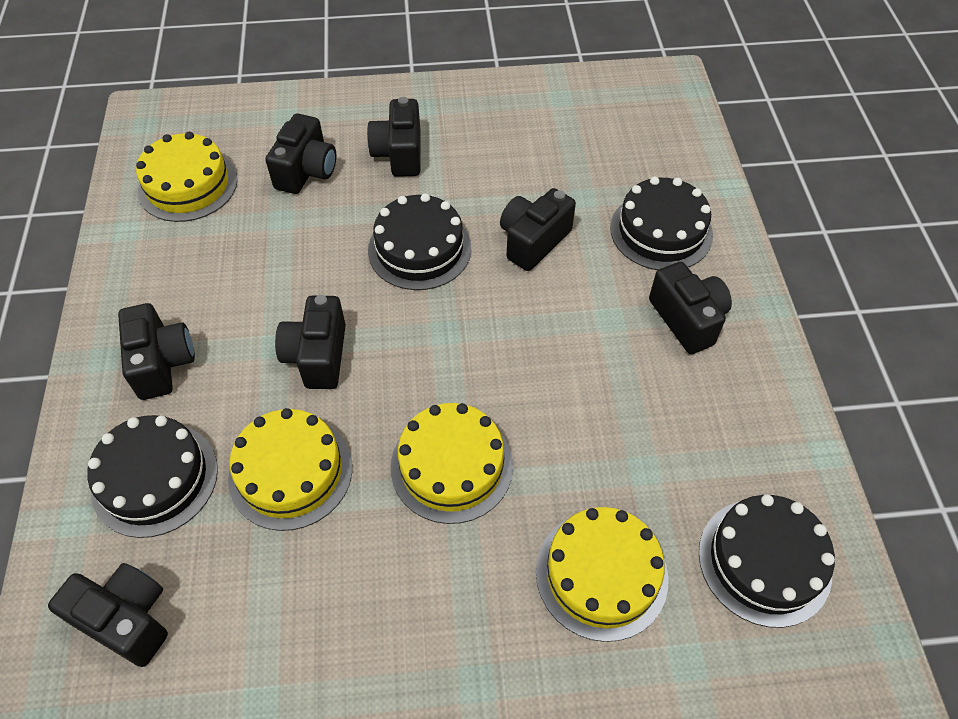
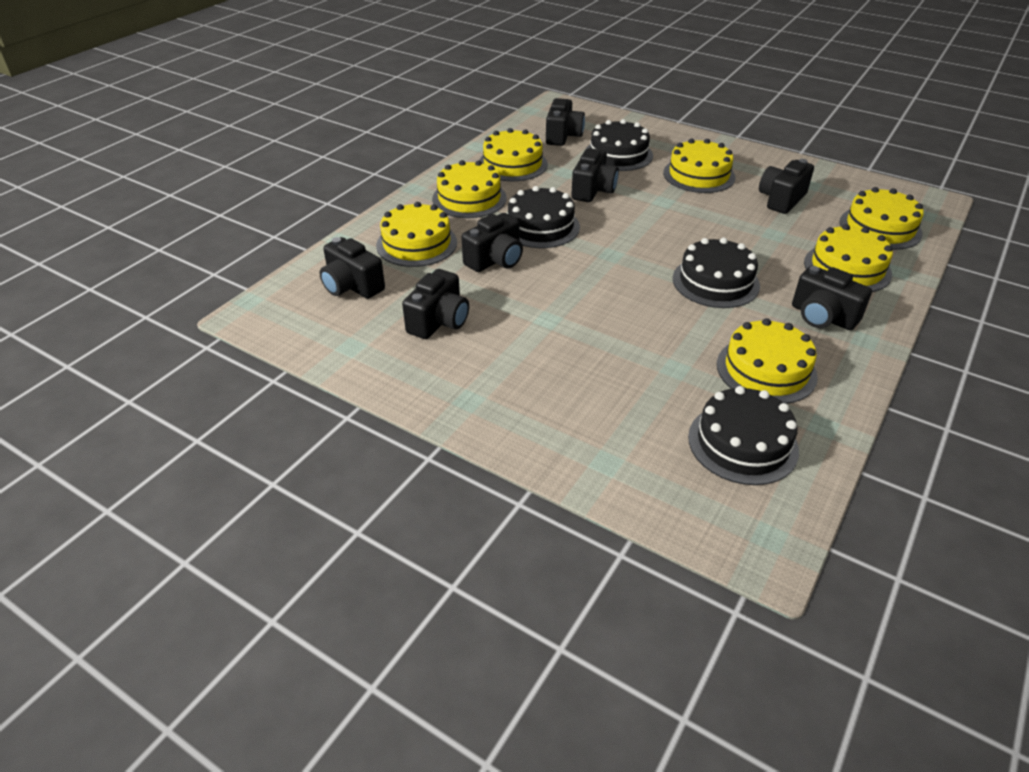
yellow cake: 4 -> 7

